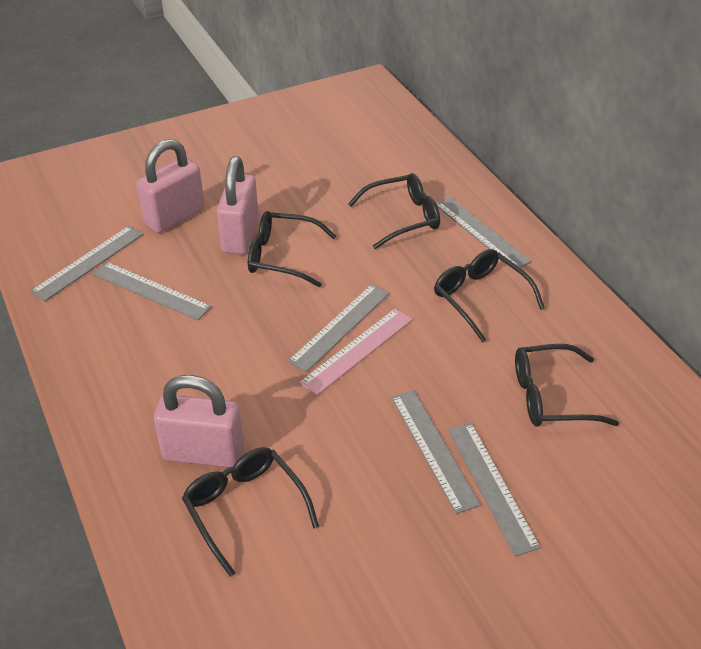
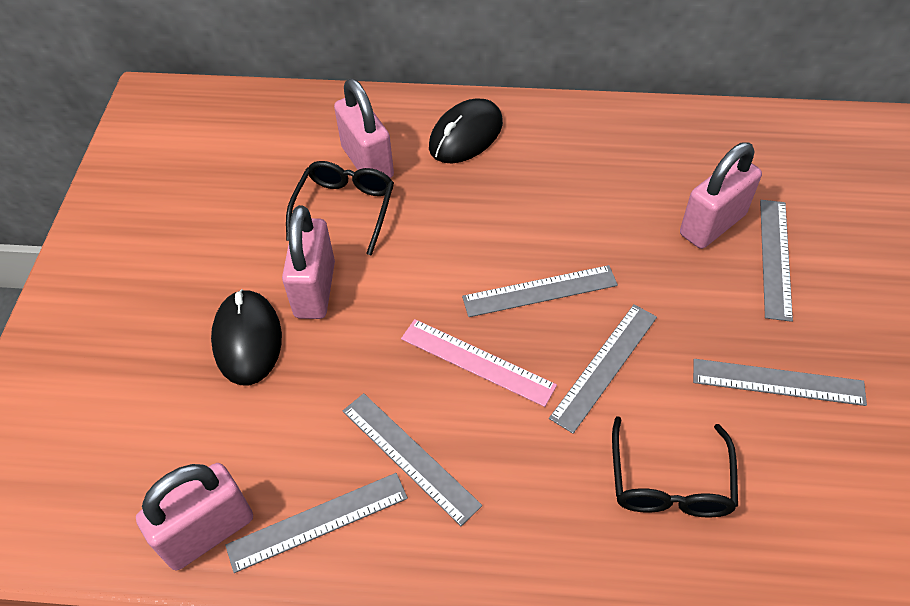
black glasses: 5 -> 2
black mouse: 0 -> 2
pink padlock: 3 -> 4

